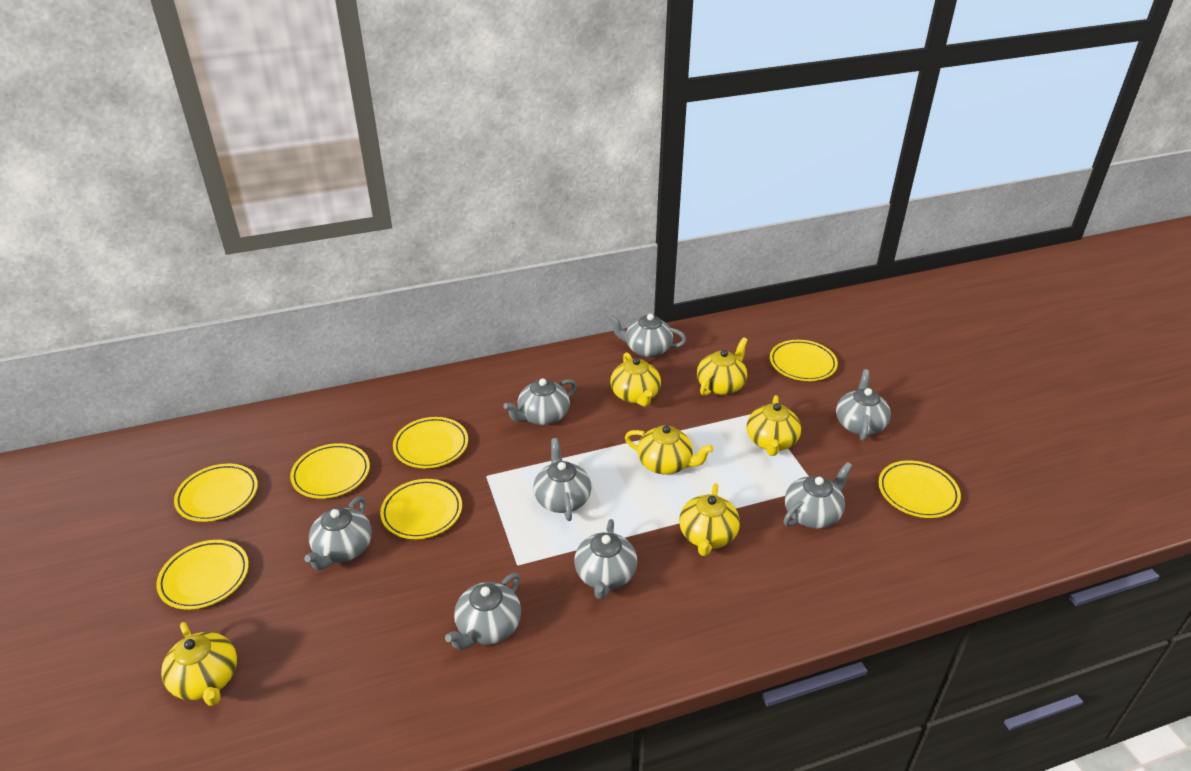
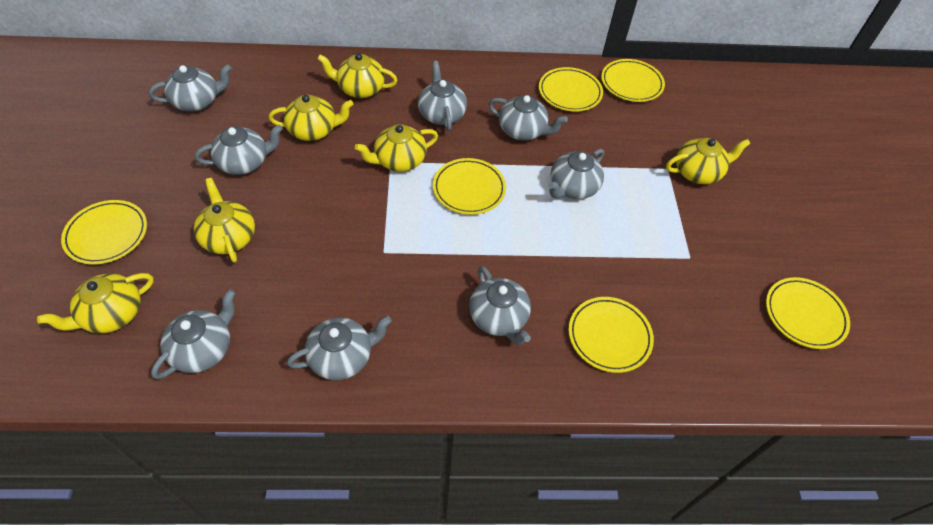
yellow plate: 7 -> 6

